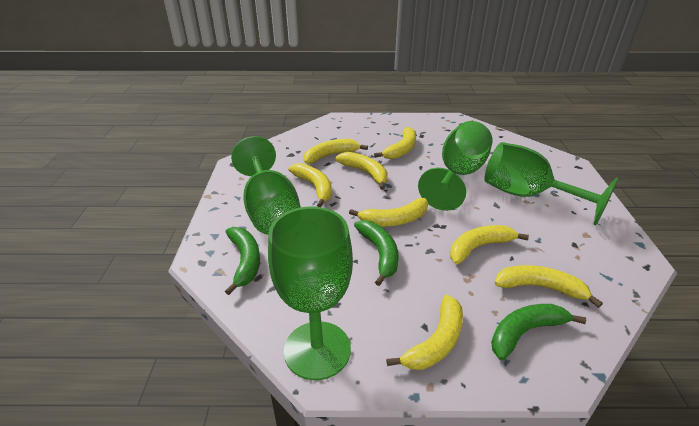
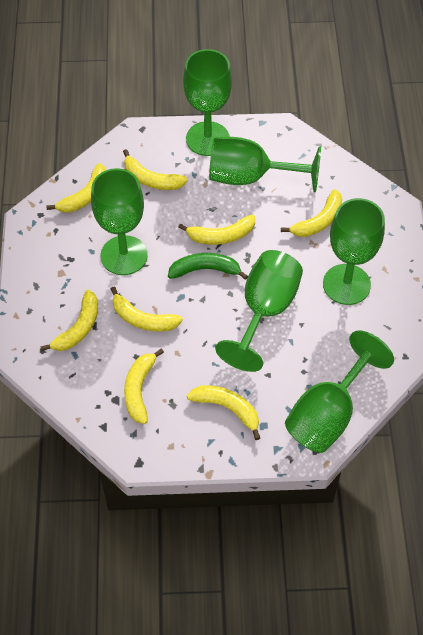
green banana: 3 -> 1
green goblet: 4 -> 6

